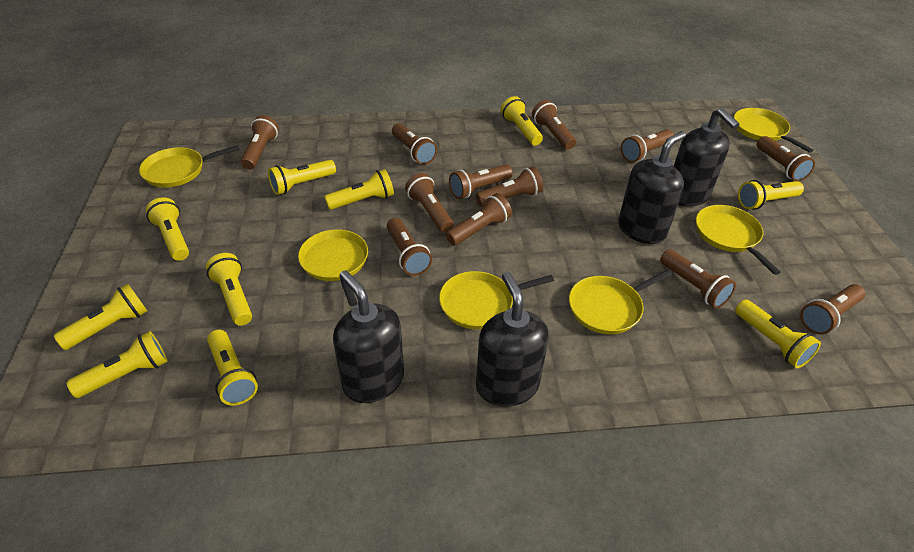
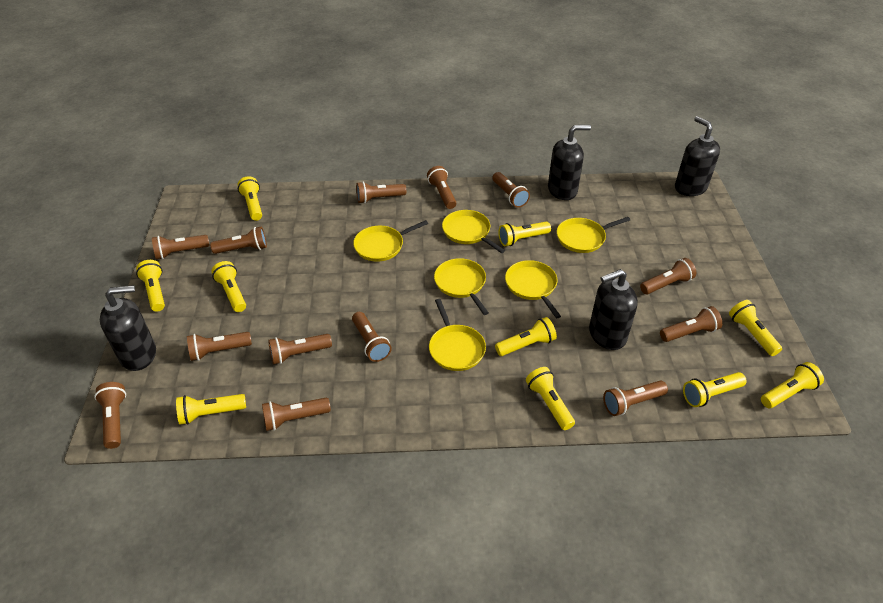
brown flashlight: 12 -> 13

